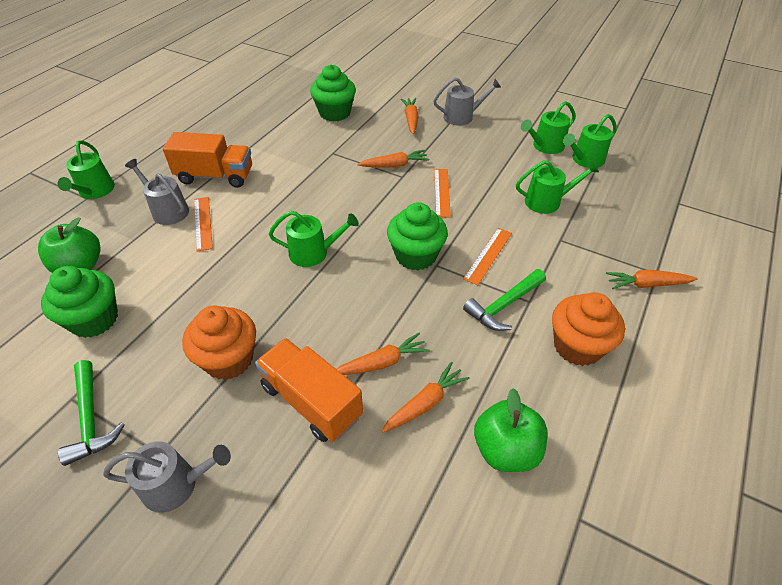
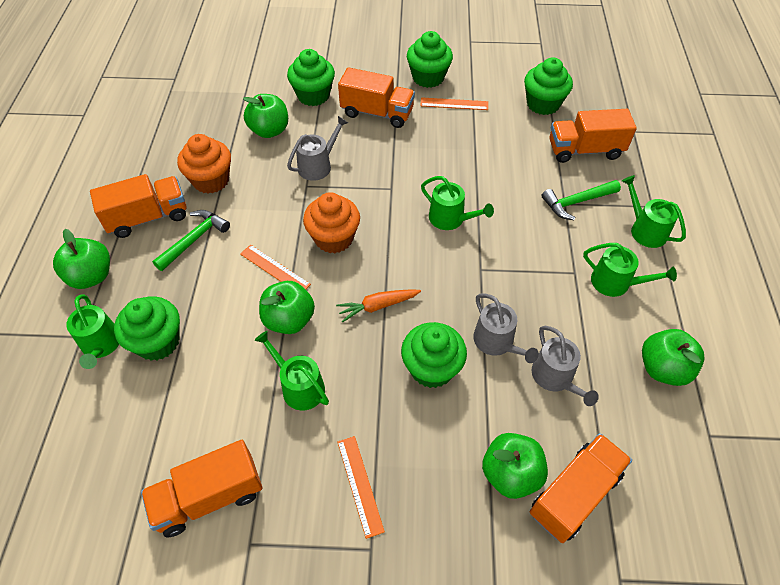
green apple: 2 -> 5
green cupcake: 3 -> 5
orange carrot: 5 -> 1
orange truck: 2 -> 5

